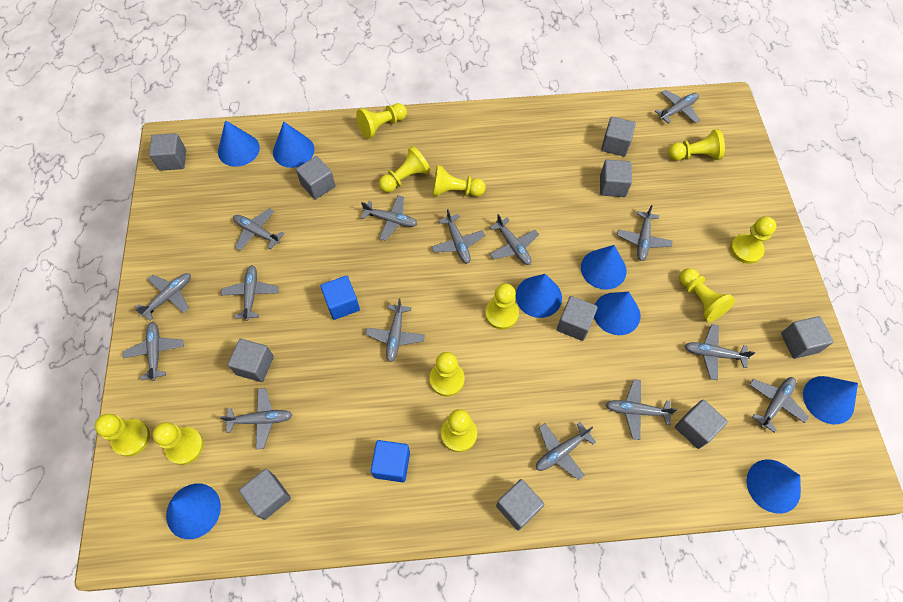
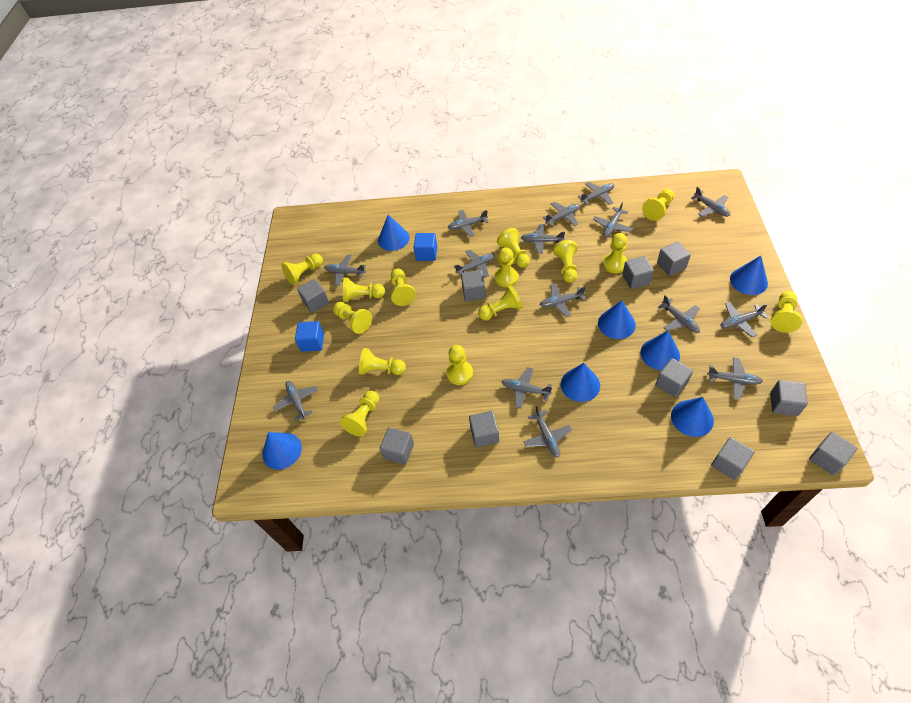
blue cone: 8 -> 7
yellow pawn: 11 -> 14

